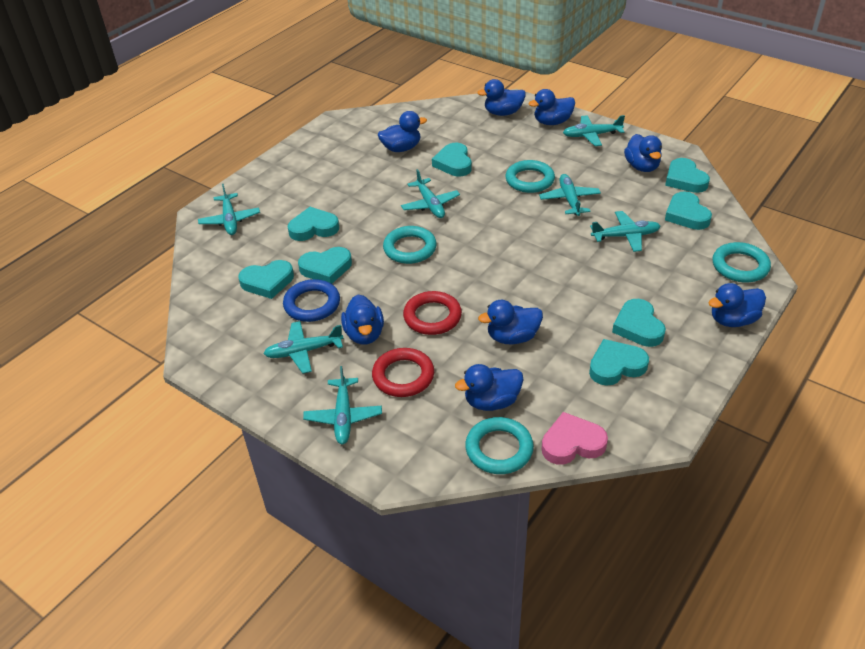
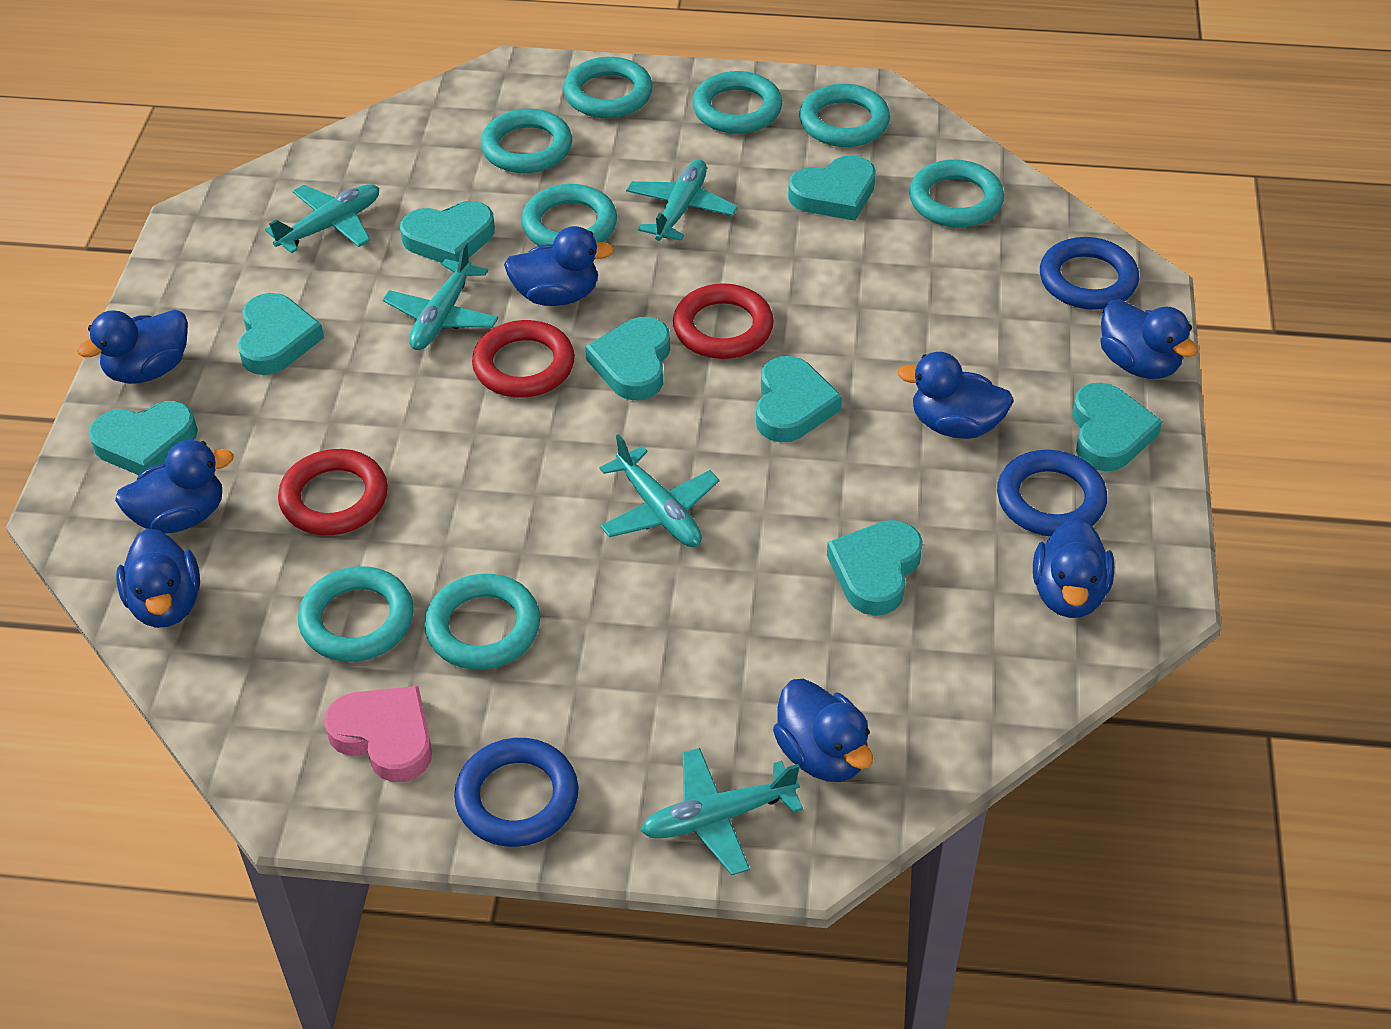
blue ring: 1 -> 3
red ring: 2 -> 3
turquoise plane: 7 -> 5
turquoise ring: 4 -> 8

